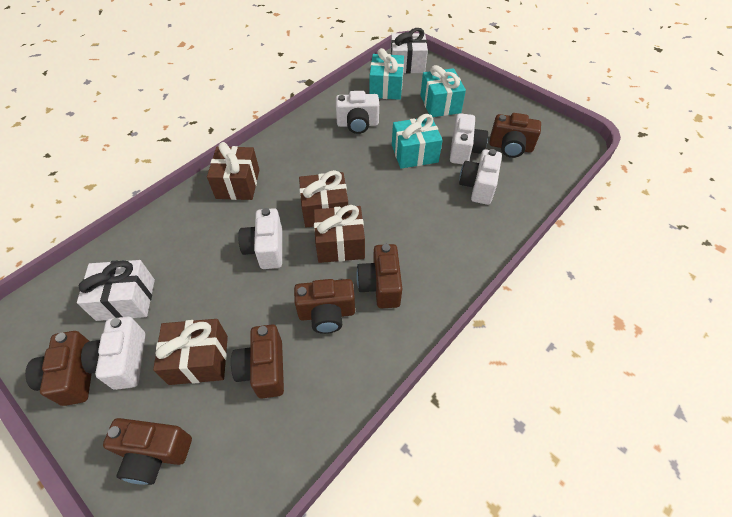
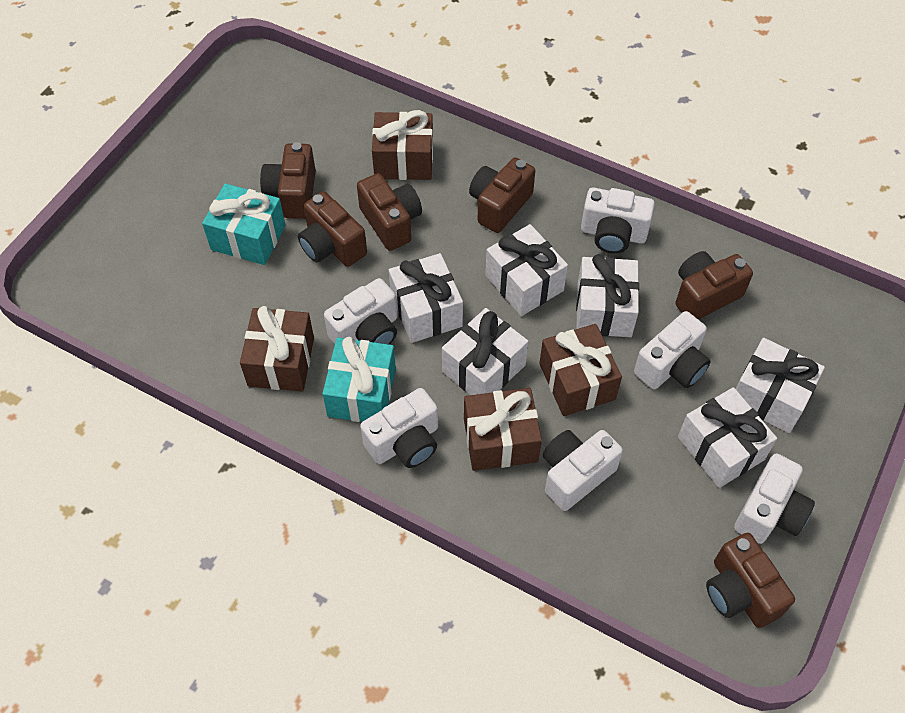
turquoise gift: 3 -> 2
white camera: 5 -> 6
white gift: 2 -> 6

